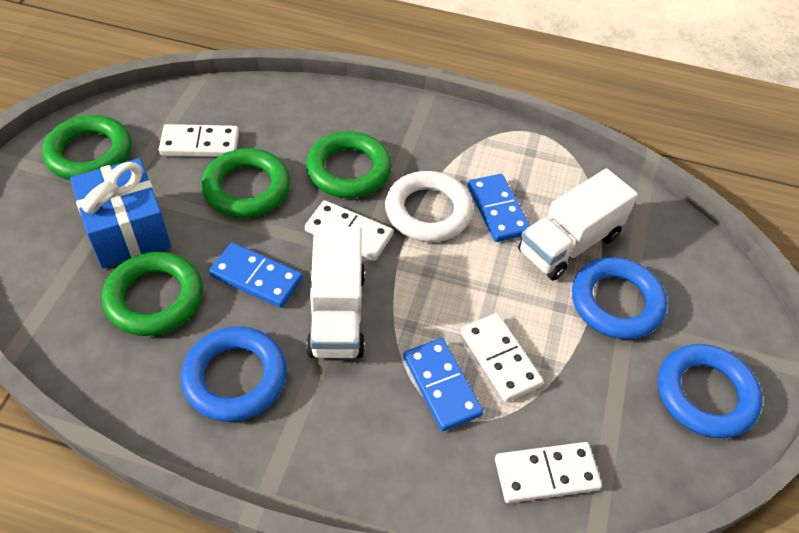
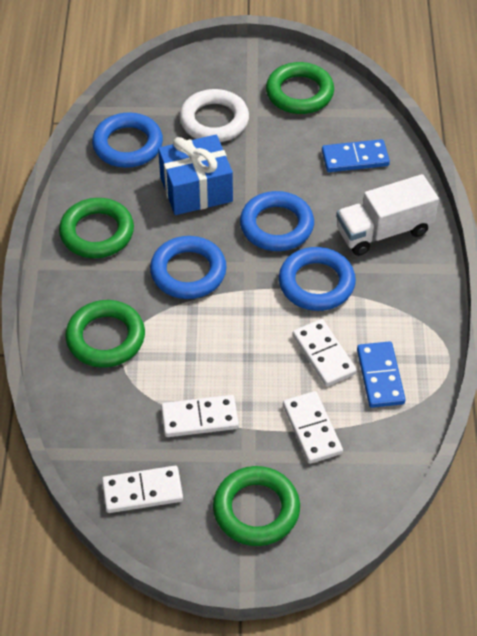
blue domino: 3 -> 2
blue ring: 3 -> 4
white truck: 2 -> 1

